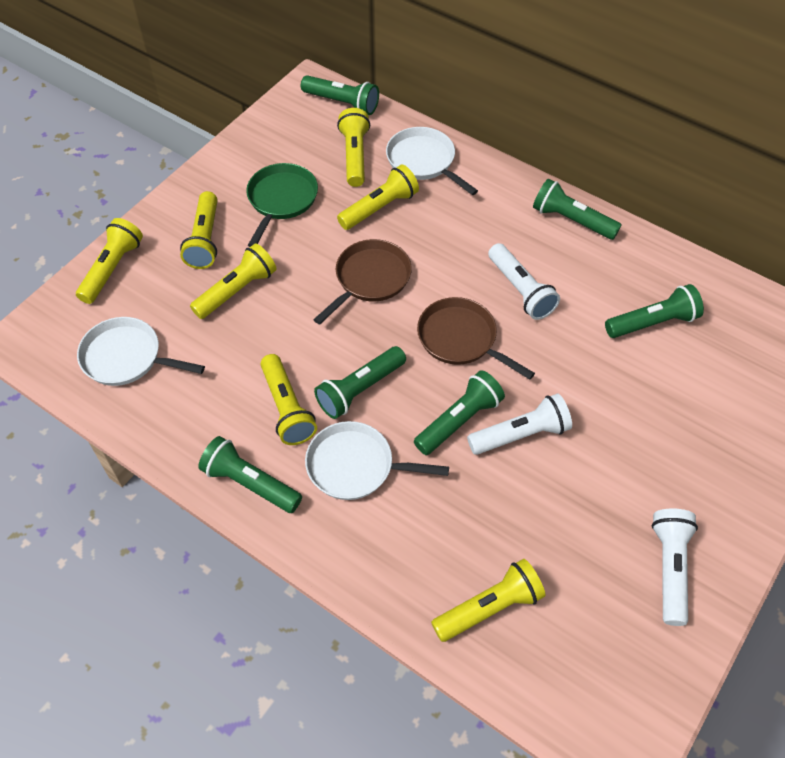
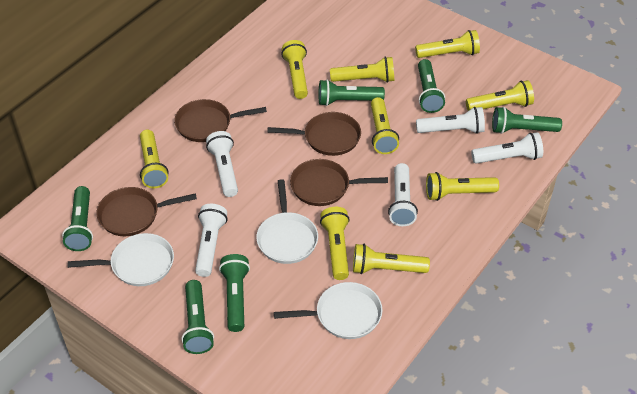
brown pan: 2 -> 4
green pan: 1 -> 0
white flashlight: 3 -> 5
yellow flashlight: 7 -> 9

